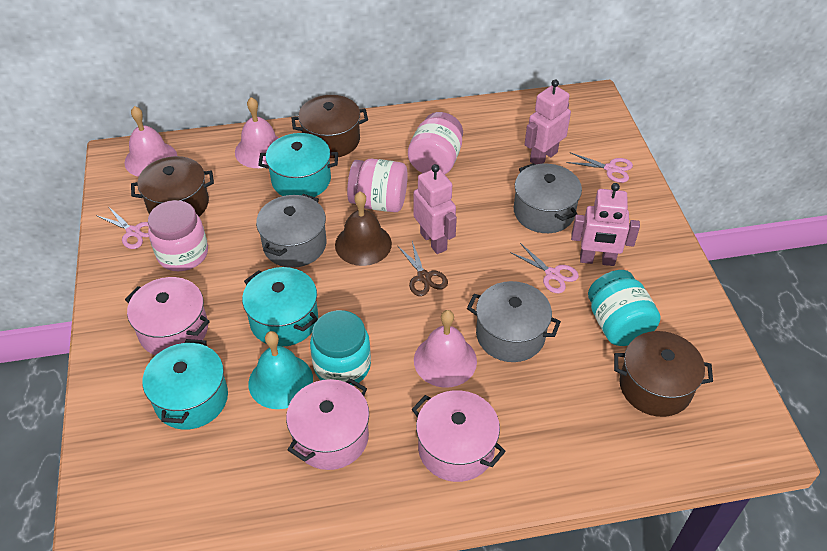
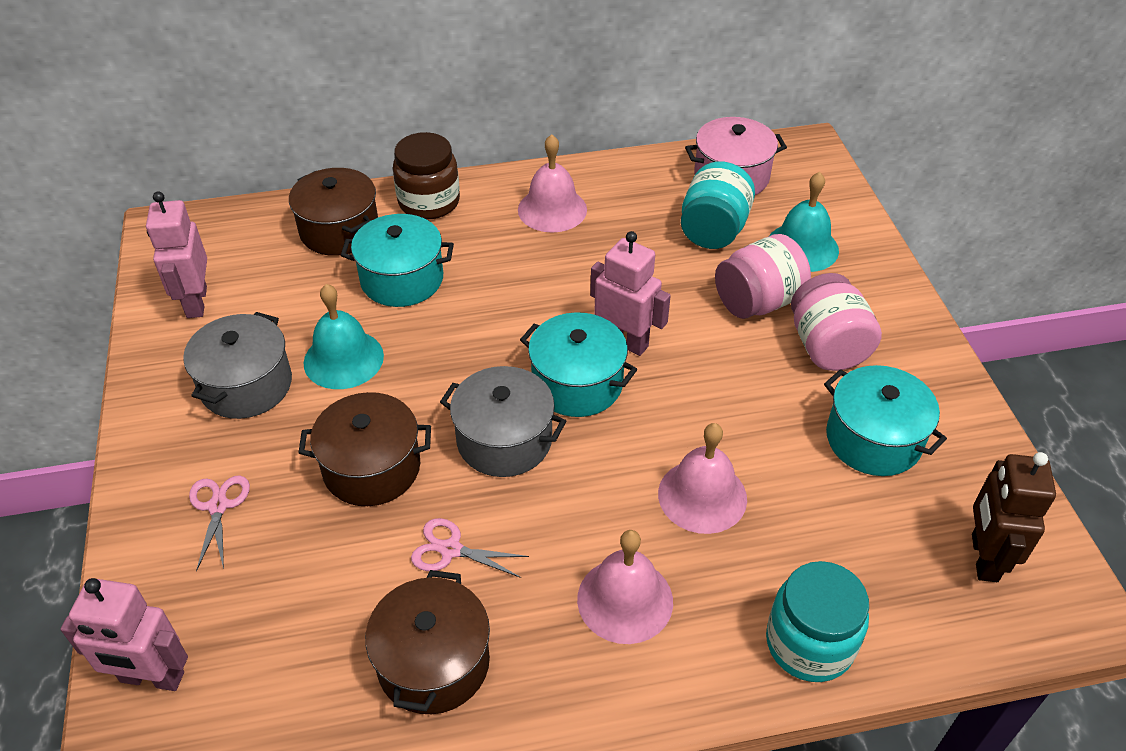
brown bell: 1 -> 0
brown jar: 0 -> 1
brown robot: 0 -> 1
brown scissors: 1 -> 0
grey pot: 3 -> 2
pink jar: 3 -> 2
pink pot: 3 -> 1
pink scissors: 3 -> 2
turquoise bell: 1 -> 2

